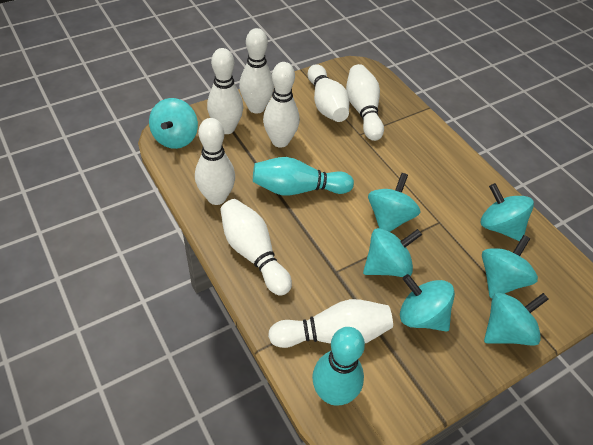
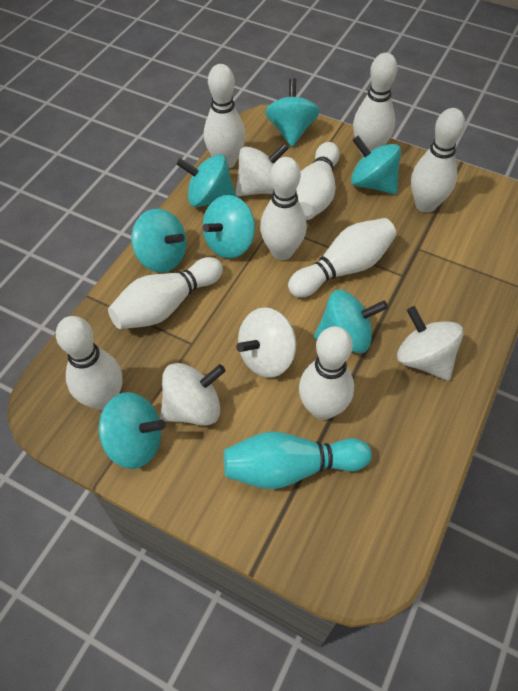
turquoise bowling pin: 2 -> 1
white bowling pin: 8 -> 9
white spinning top: 0 -> 4

